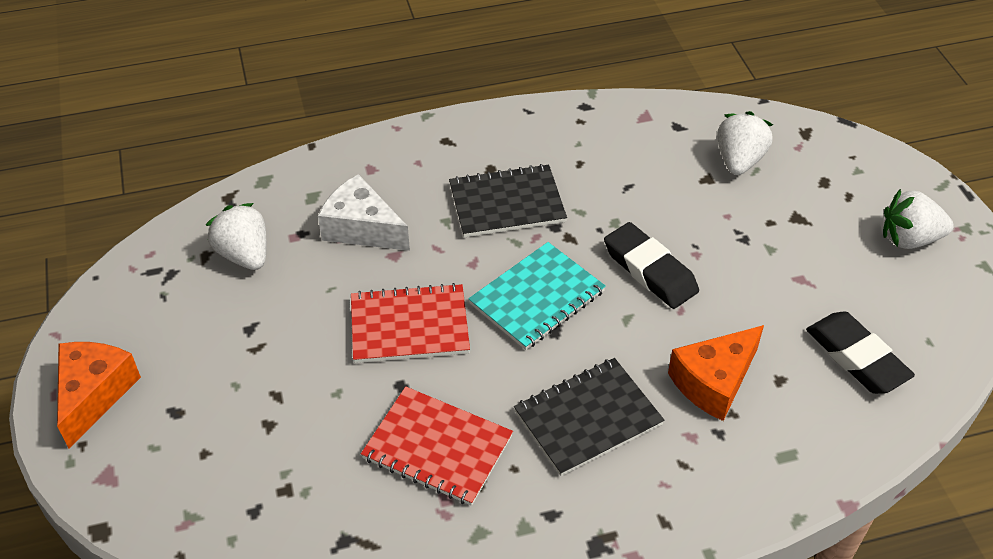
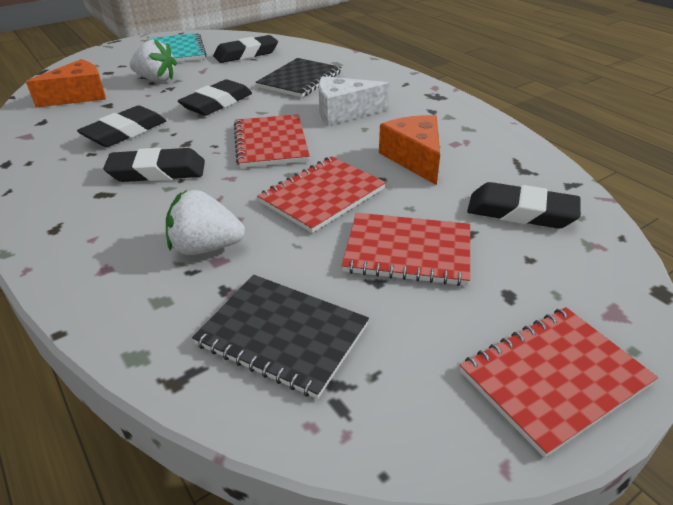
black eraser: 2 -> 5
red notebook: 2 -> 4
white strawberry: 3 -> 2

